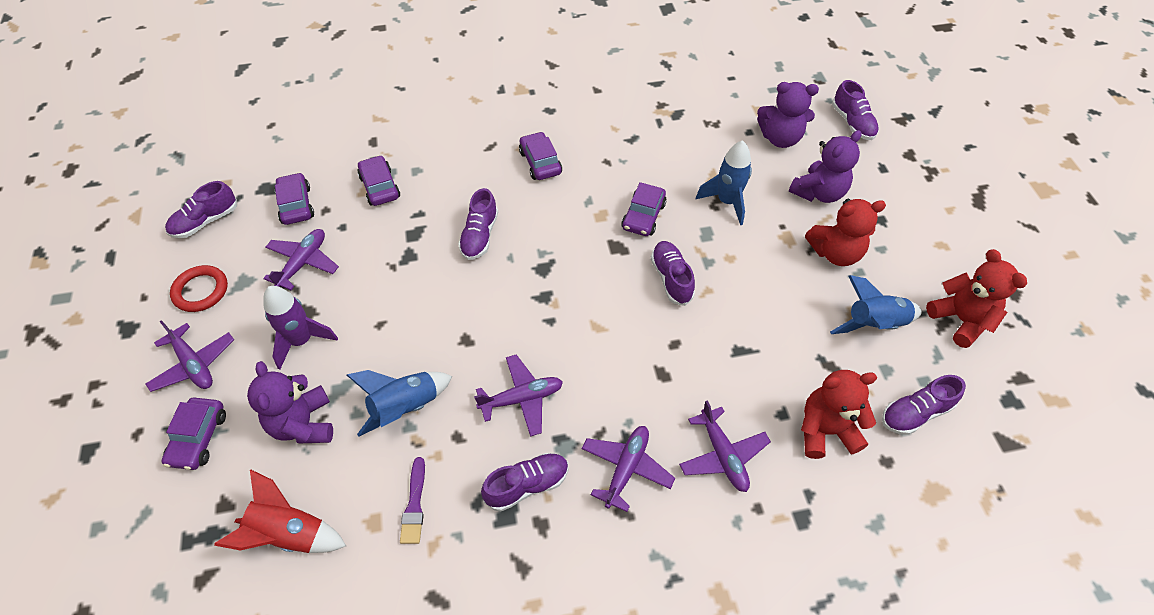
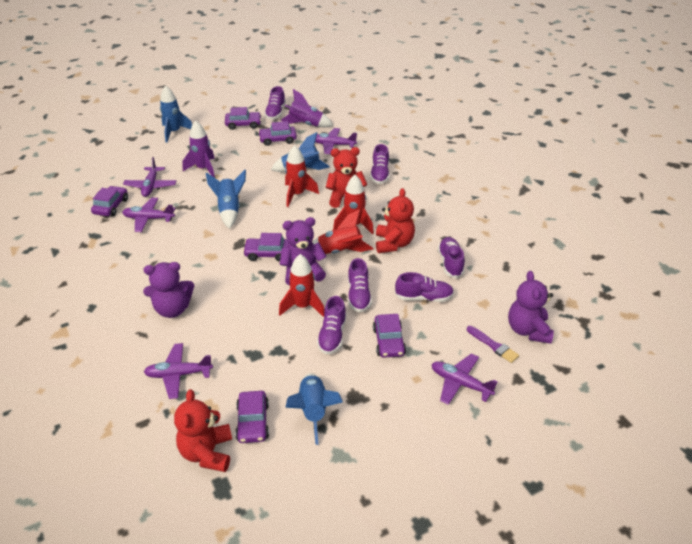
blue rocket: 3 -> 4
purple car: 5 -> 6
purple rocket: 1 -> 2
red ring: 1 -> 0
red rocket: 1 -> 4

